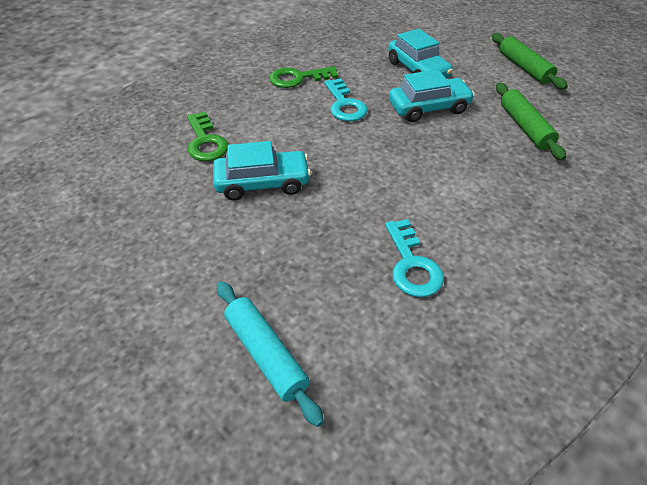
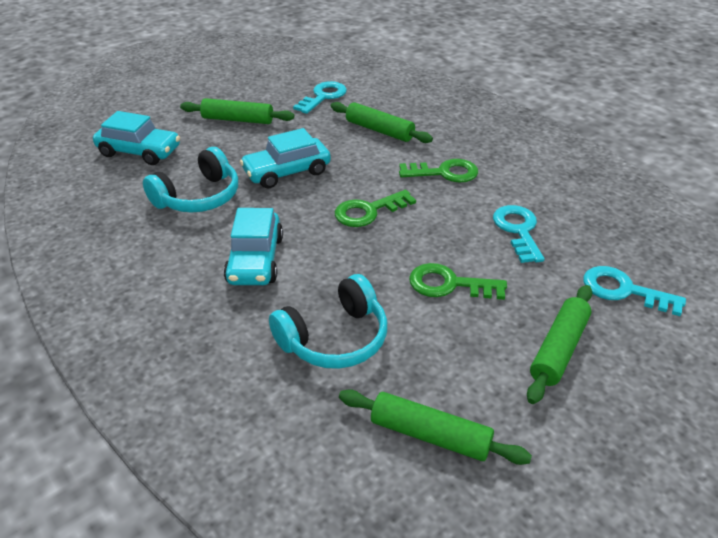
green key: 2 -> 3
green rolling pin: 2 -> 4
turquoise headphones: 0 -> 2
turquoise key: 2 -> 3
turquoise rolling pin: 1 -> 0

